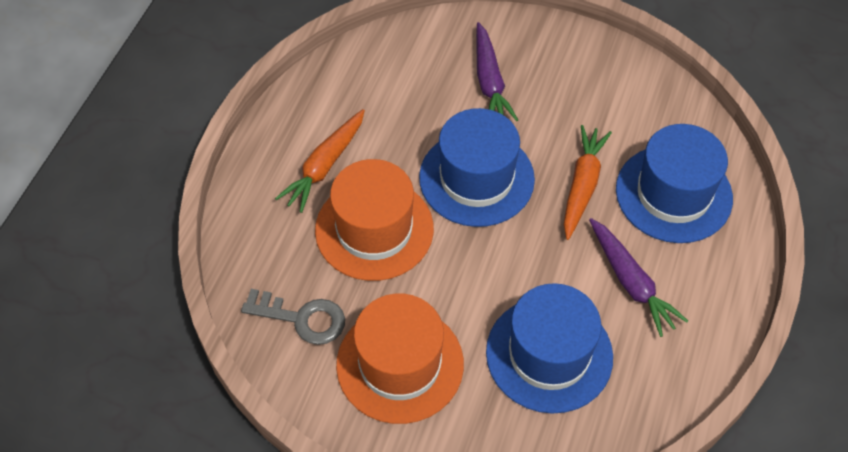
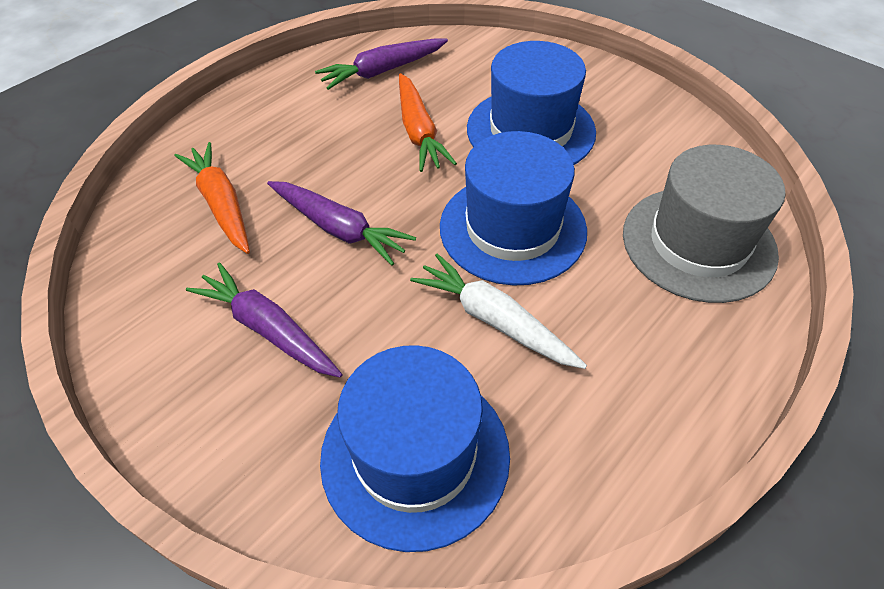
grey hat: 0 -> 1
grey key: 1 -> 0
orange hat: 2 -> 0
purple carrot: 2 -> 3
white carrot: 0 -> 1

